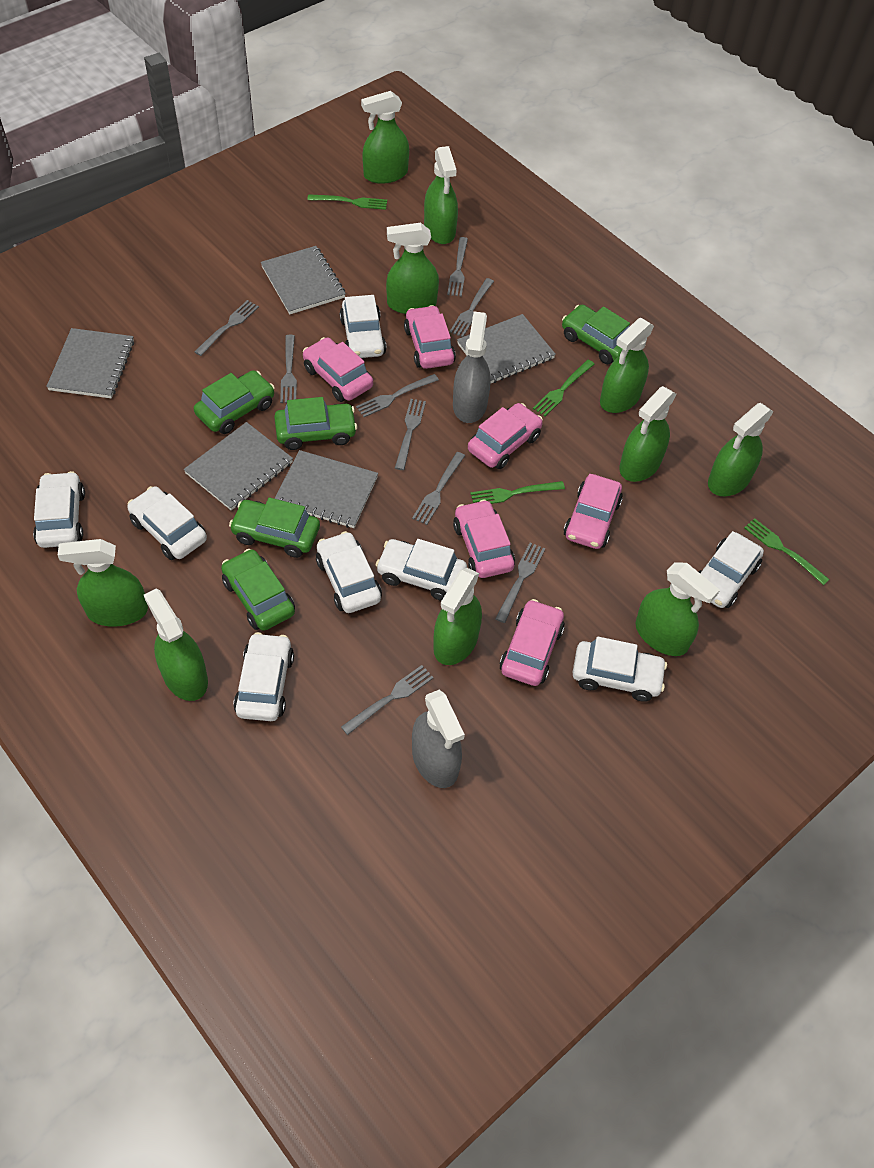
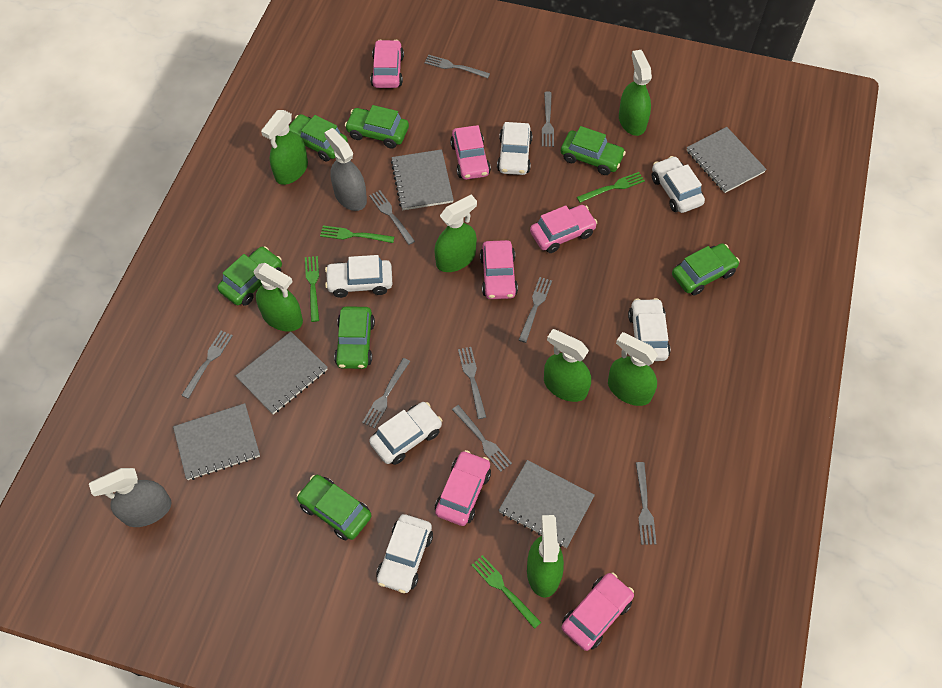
green car: 5 -> 7
green spray bottle: 10 -> 7
white car: 8 -> 6

